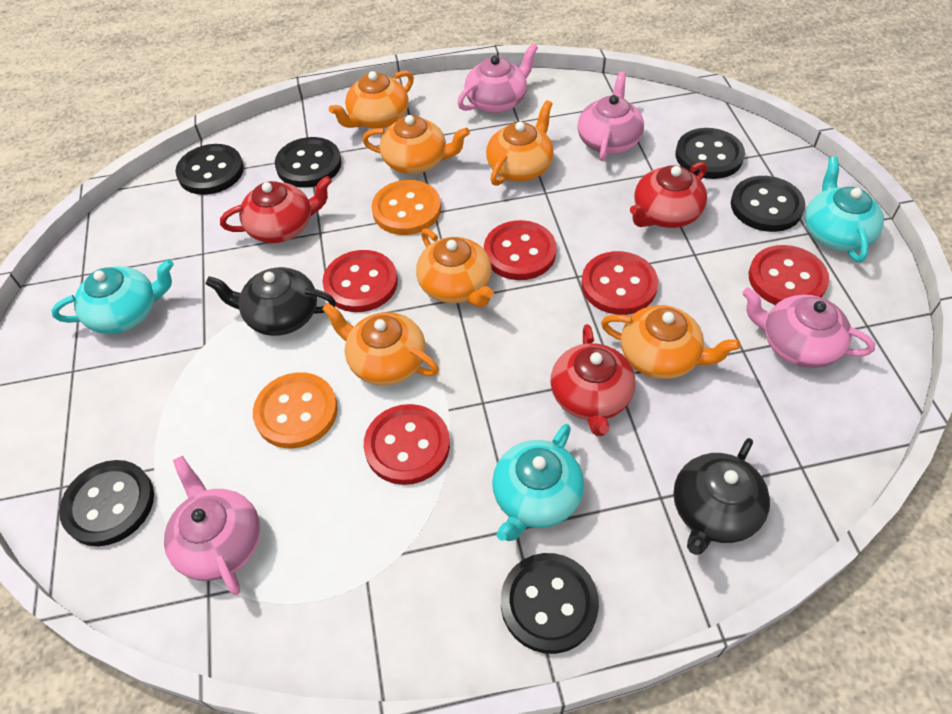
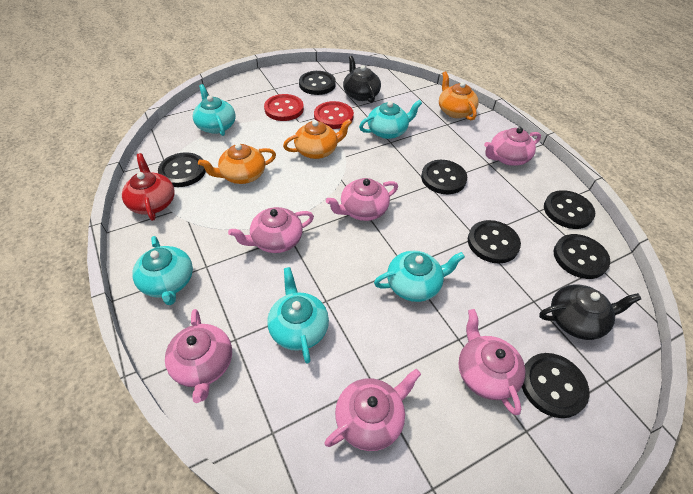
black button: 6 -> 7
orange button: 2 -> 0
orange teapot: 6 -> 3
pink teapot: 4 -> 6
red button: 5 -> 2
red teapot: 3 -> 1
turquoise teapot: 3 -> 5

